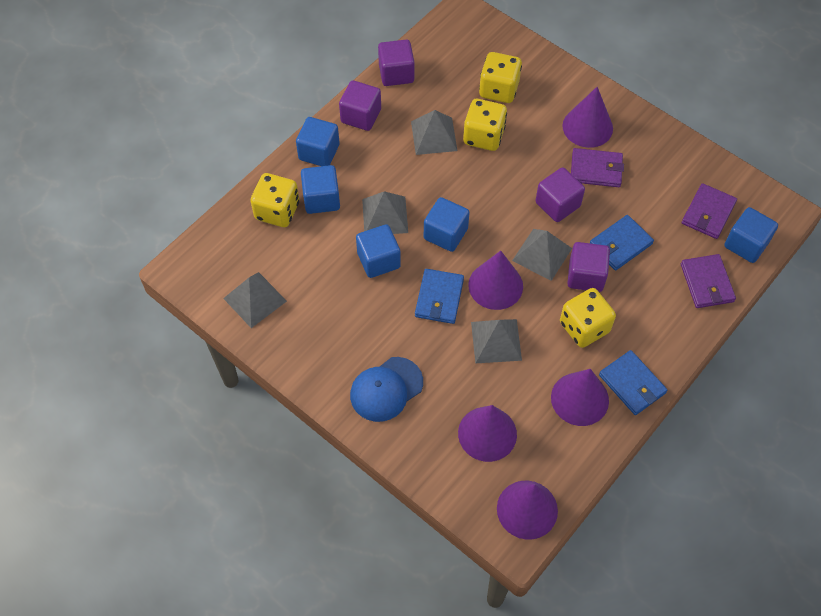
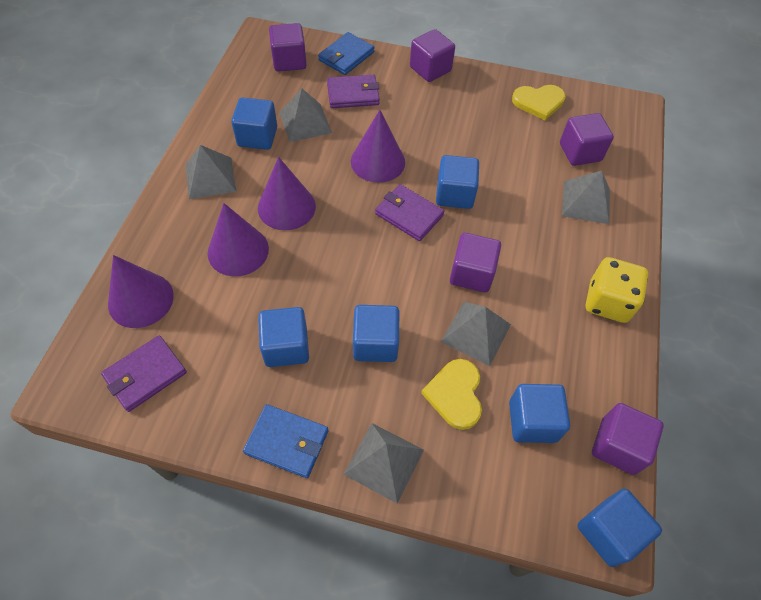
blue cap: 1 -> 0
blue cube: 5 -> 6
blue wallet: 3 -> 2
purple cone: 5 -> 4
purple cube: 4 -> 5
yellow dice: 4 -> 1
yellow heart: 0 -> 2

